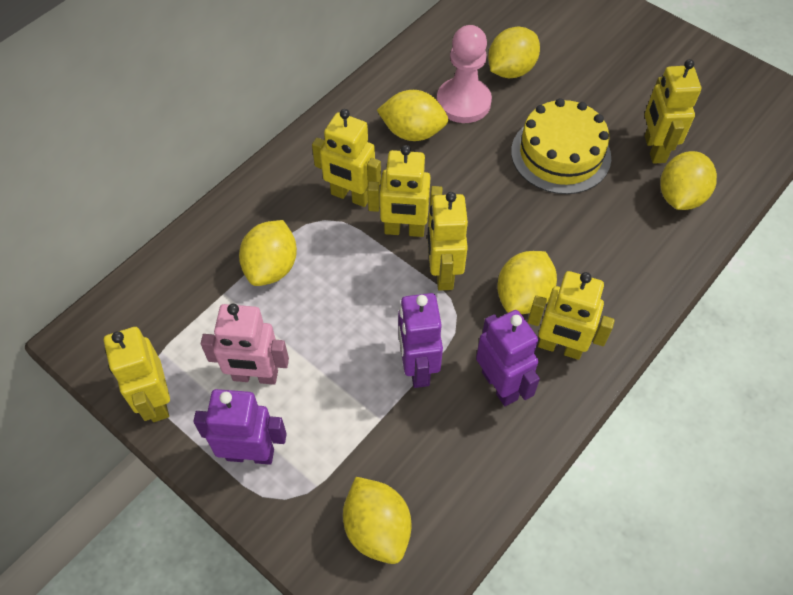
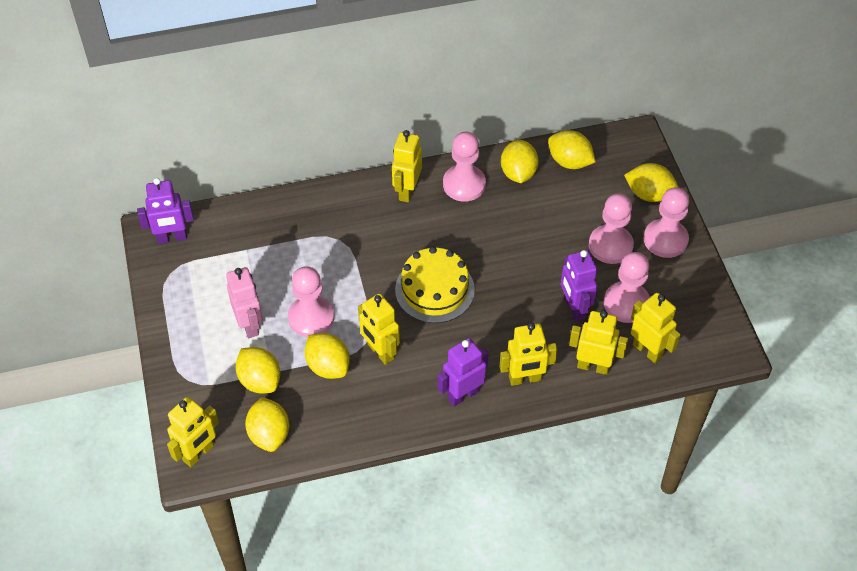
pink pawn: 1 -> 5

